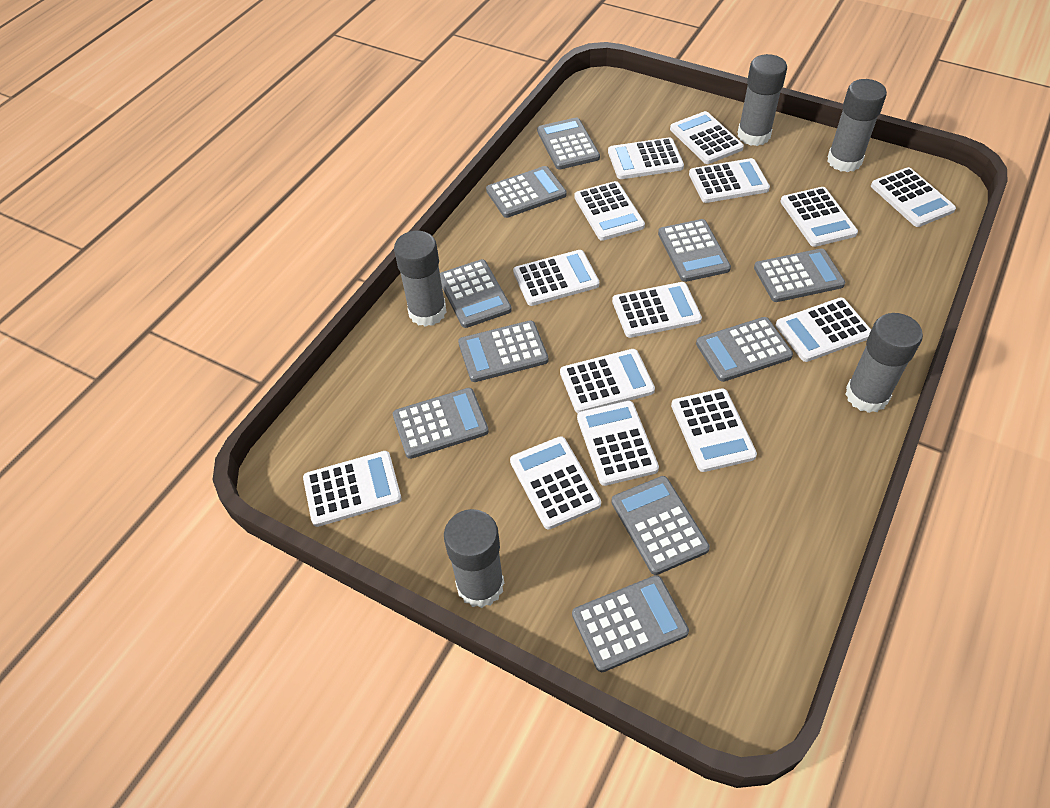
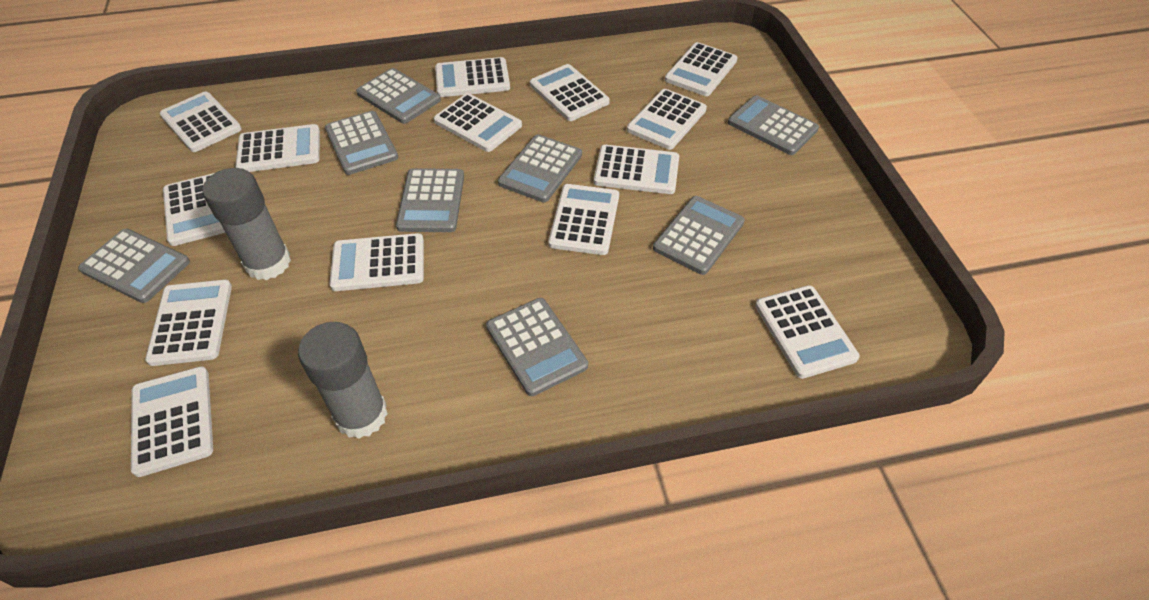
grey calculator: 10 -> 8
grey glue stick: 5 -> 2

